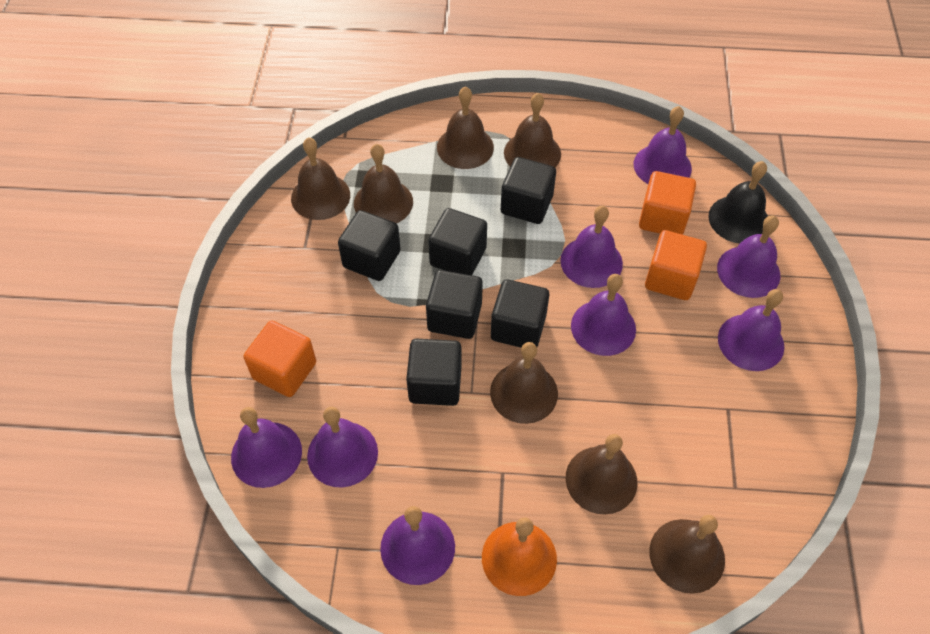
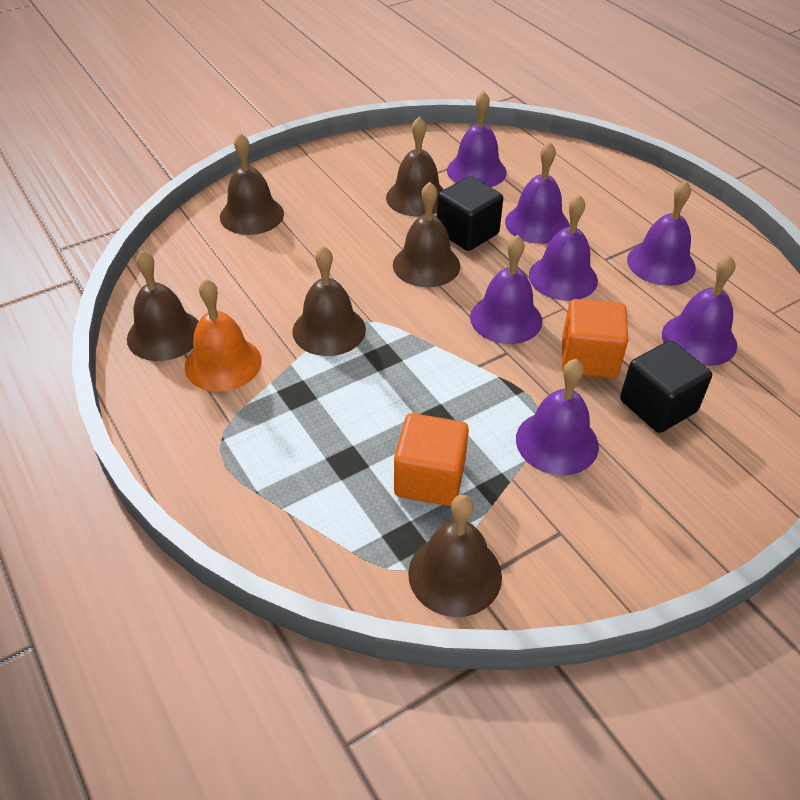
black bell: 1 -> 0
black cube: 6 -> 2
brown bell: 7 -> 6
orange cube: 3 -> 2
purple bell: 8 -> 7

